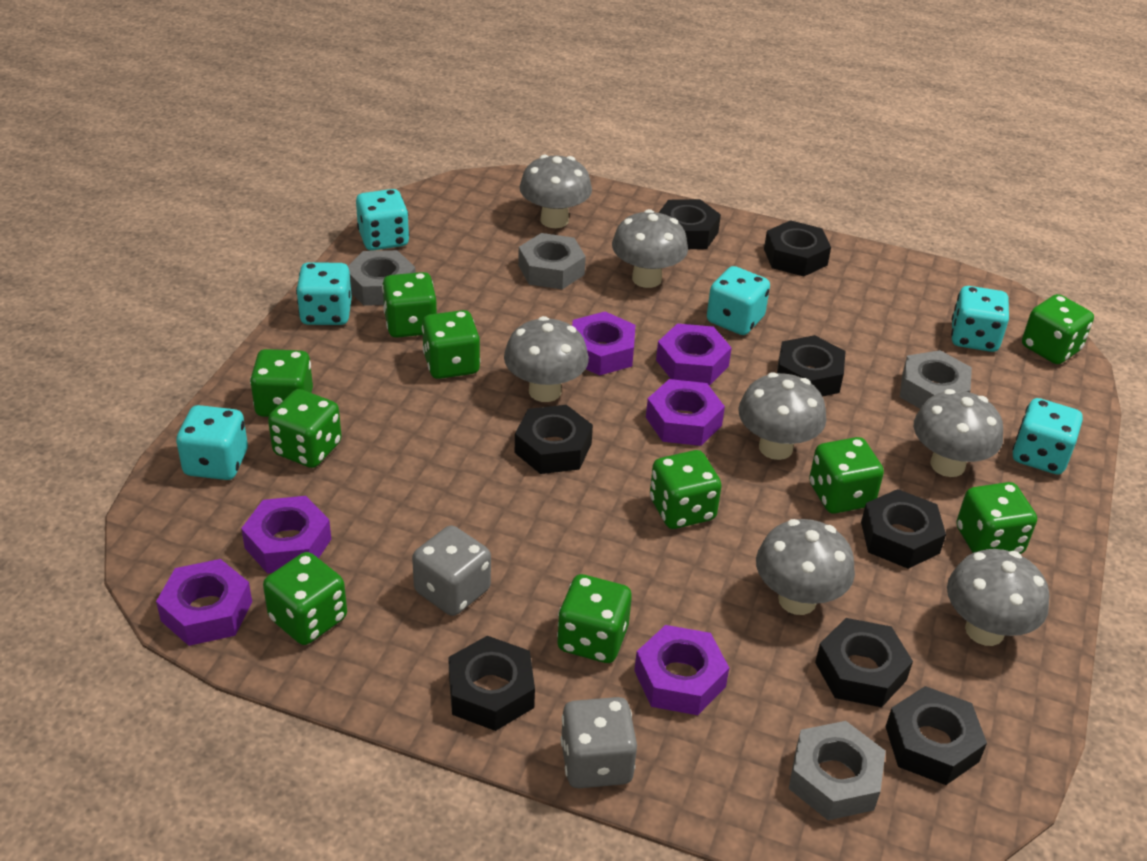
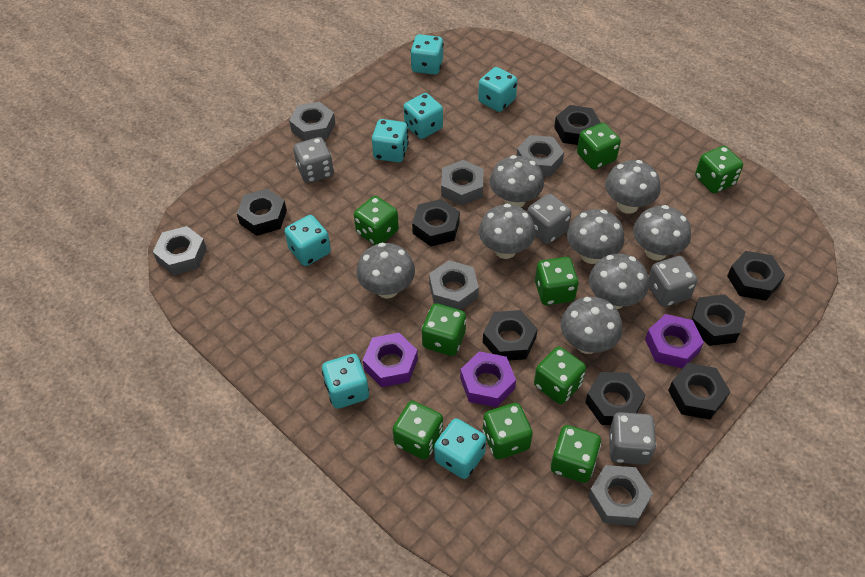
green dice: 10 -> 9
grey dice: 2 -> 4
grey mushroom: 7 -> 8
grey nut: 4 -> 6
purple nut: 6 -> 3
turquoise dice: 6 -> 7

